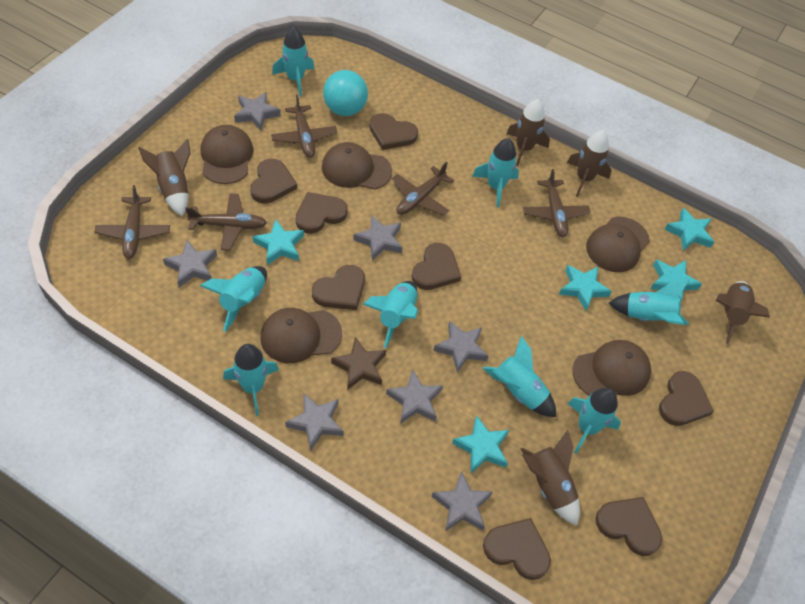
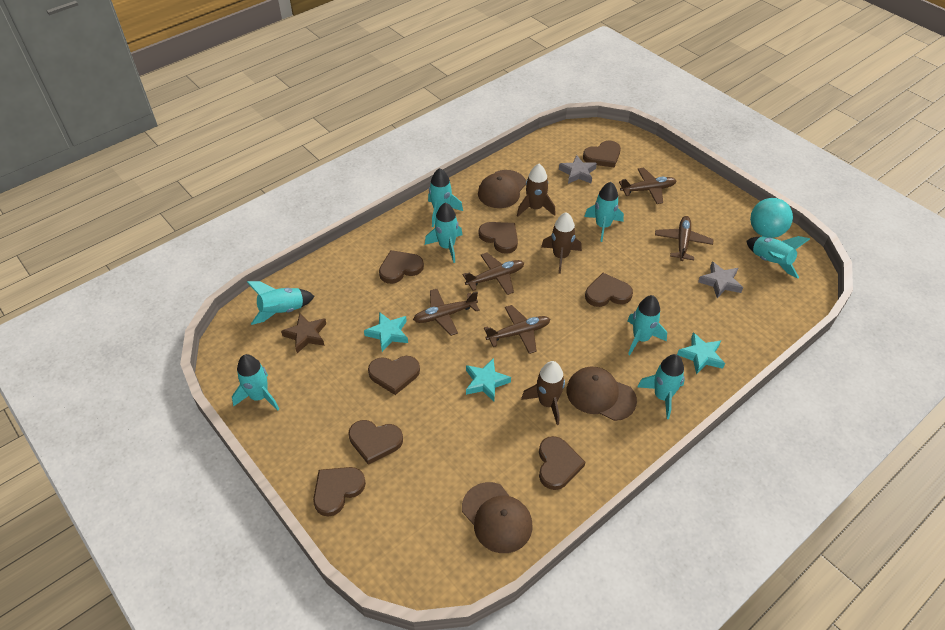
brown cap: 5 -> 3
brown rocket: 5 -> 3
grey star: 7 -> 2
turquoise star: 5 -> 3

